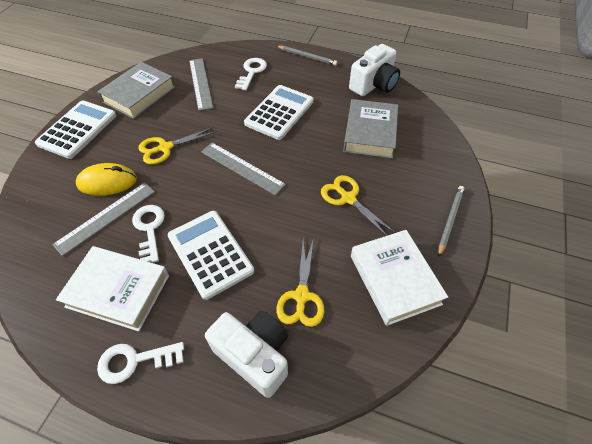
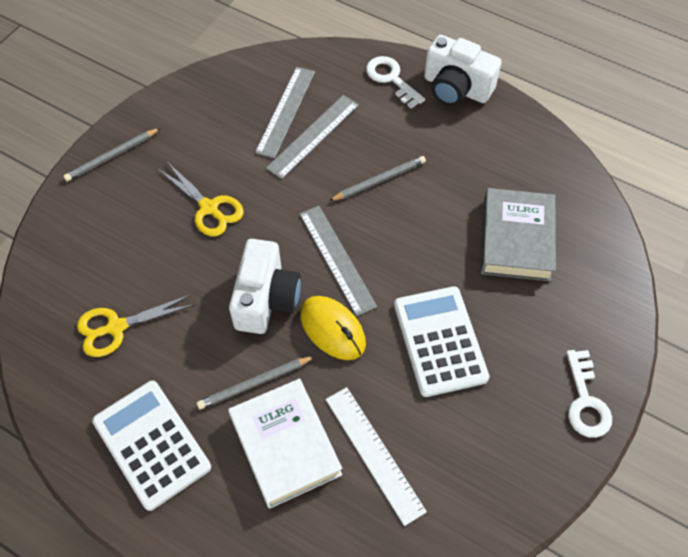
grey book: 2 -> 1
grey pencil: 2 -> 3
white book: 2 -> 1
white calculator: 3 -> 2
white key: 3 -> 2
white ruler: 0 -> 1
yellow scissors: 3 -> 2

